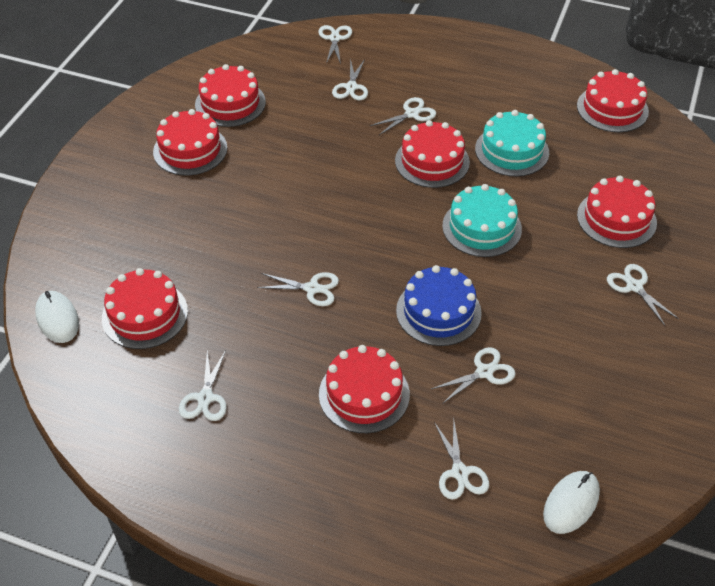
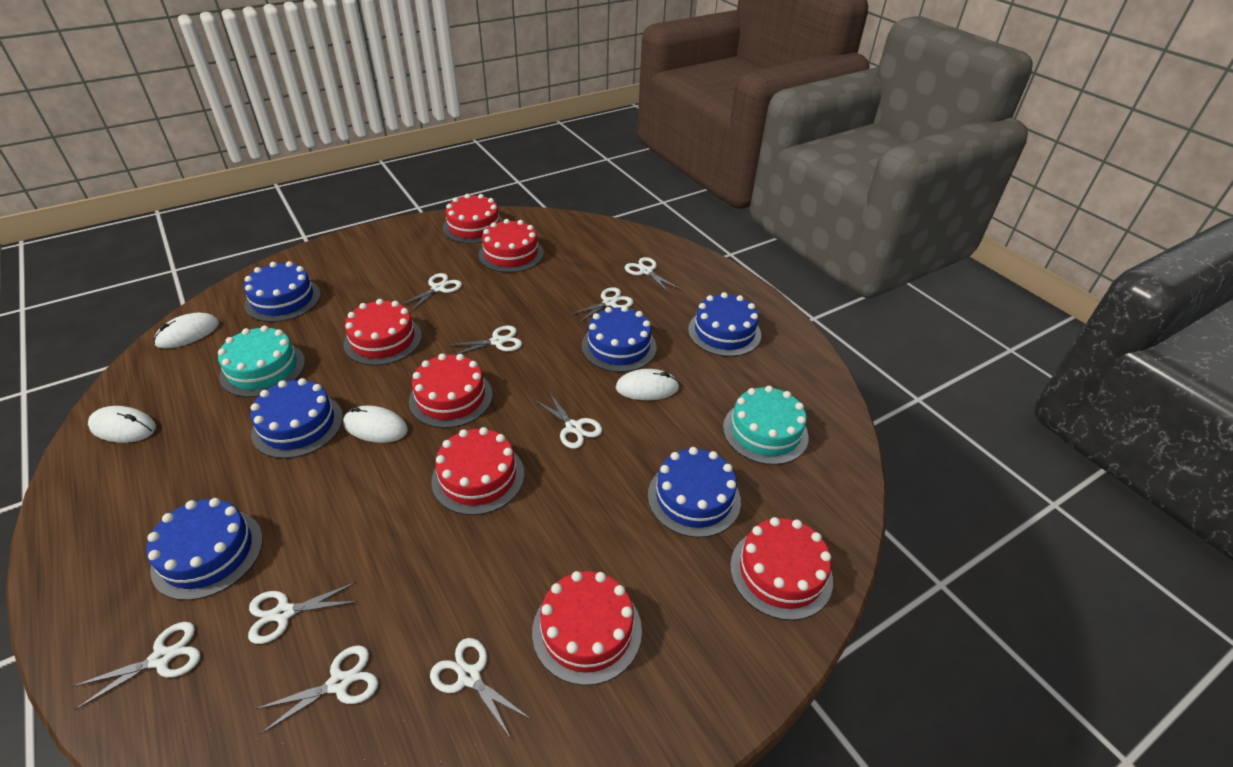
blue cake: 1 -> 6
white mouse: 2 -> 4
white scissors: 8 -> 9

